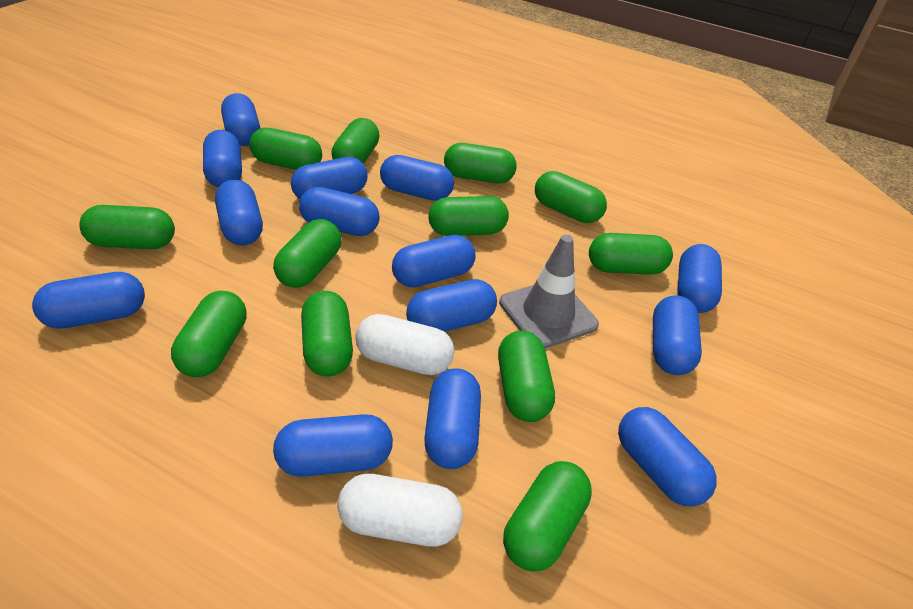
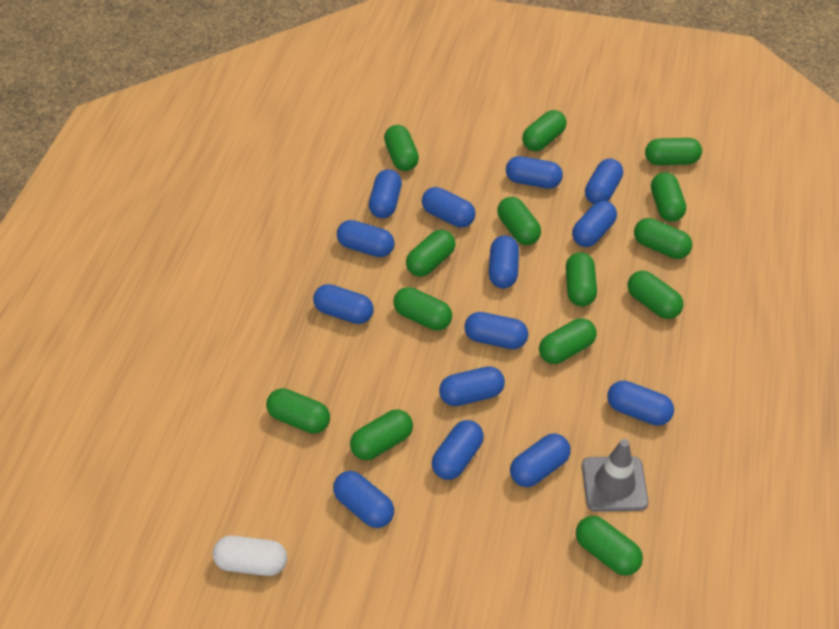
green capsule: 12 -> 14
white capsule: 2 -> 1

